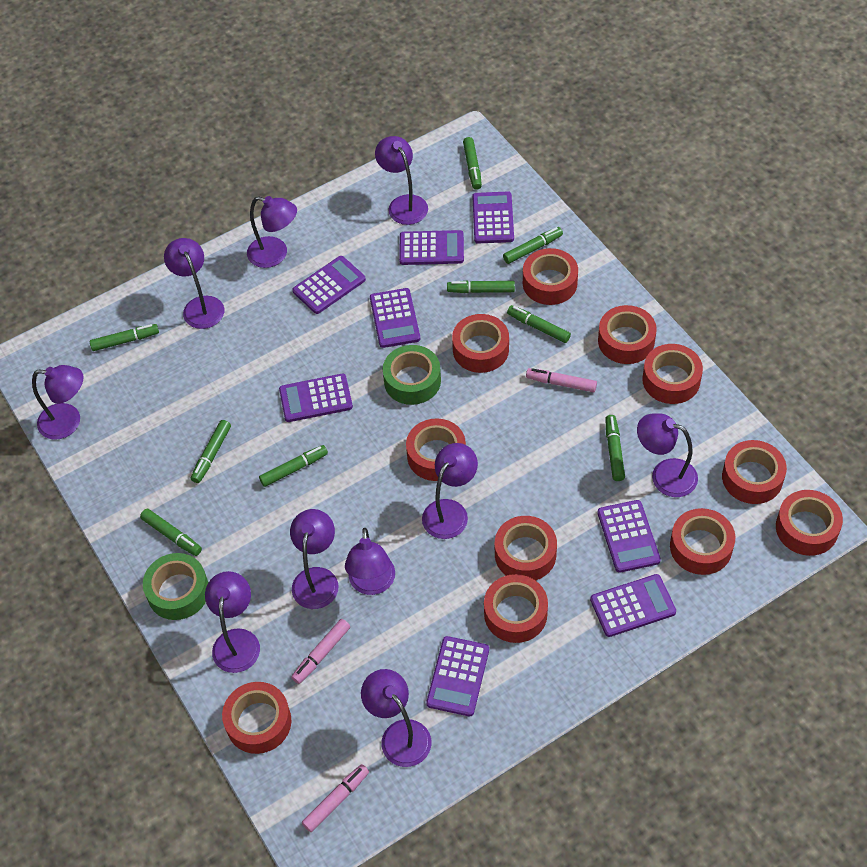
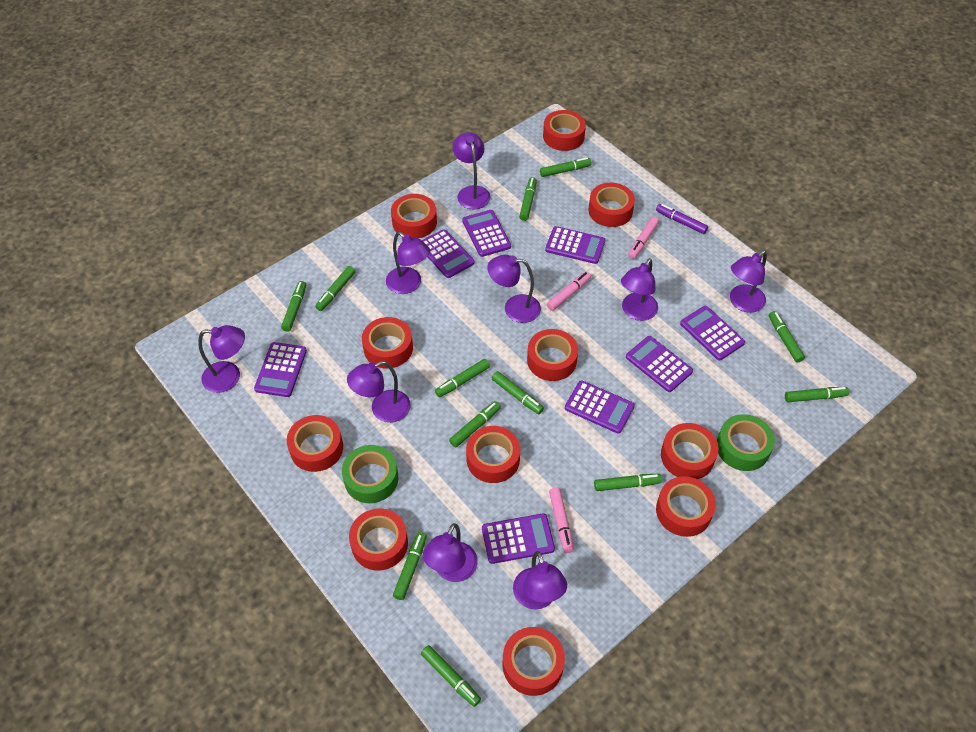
green marker: 9 -> 12
purple lamp: 10 -> 9
purple marker: 0 -> 1

